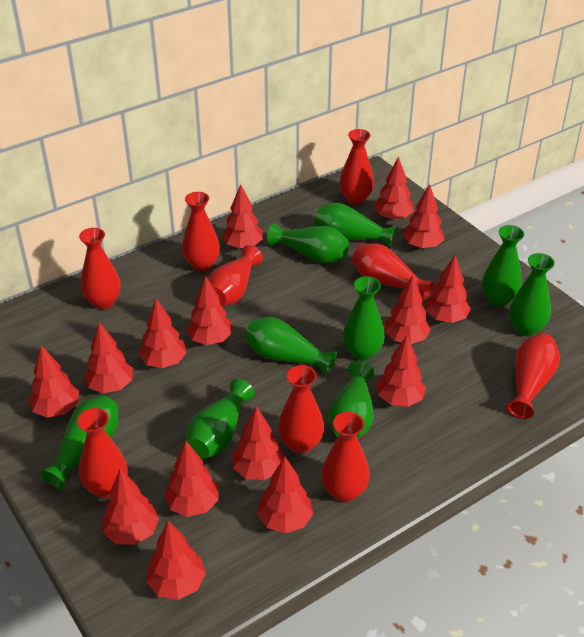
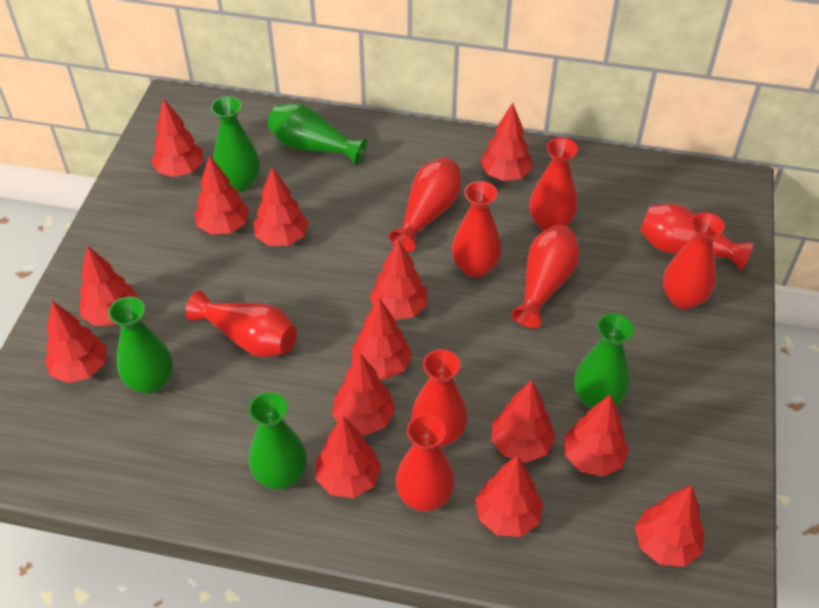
green vase: 9 -> 5
red tree: 15 -> 14

